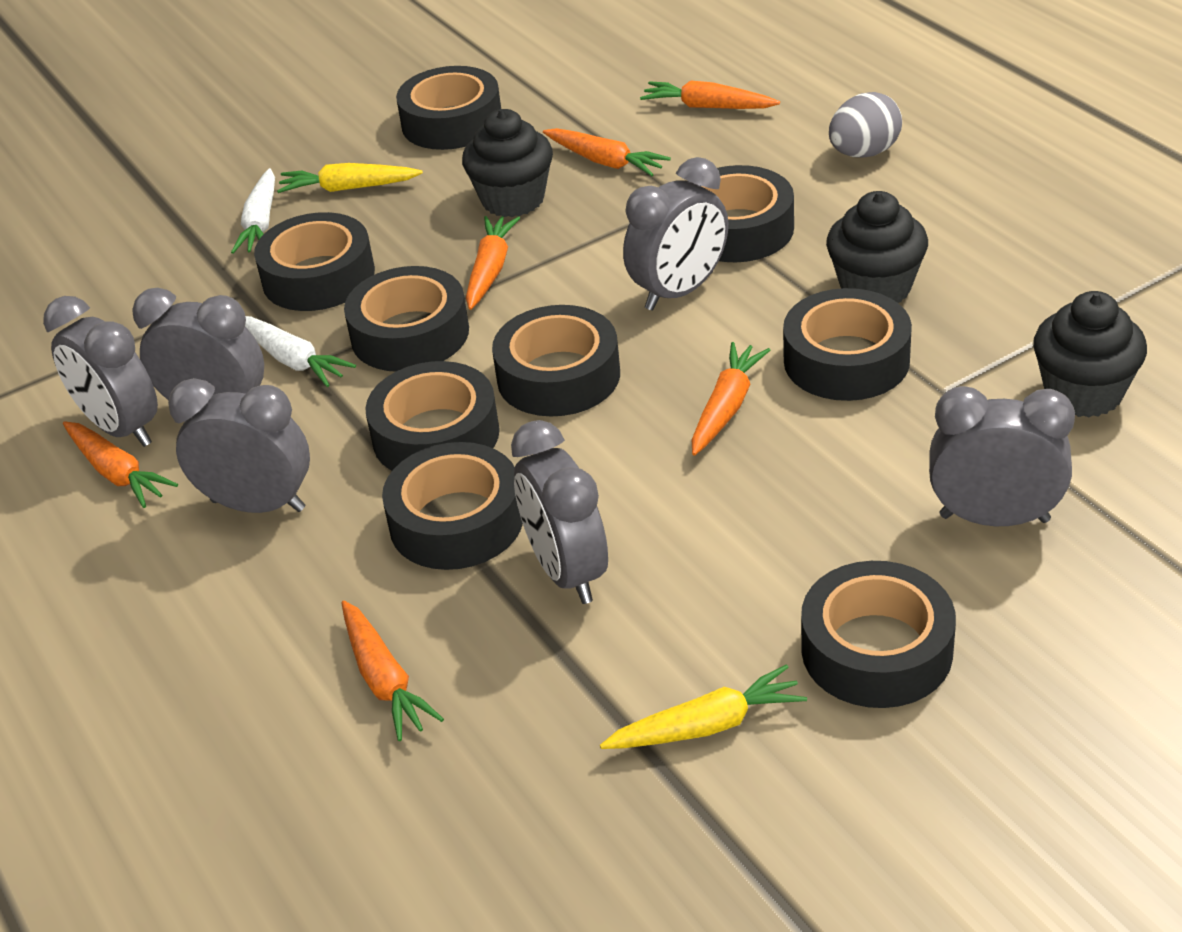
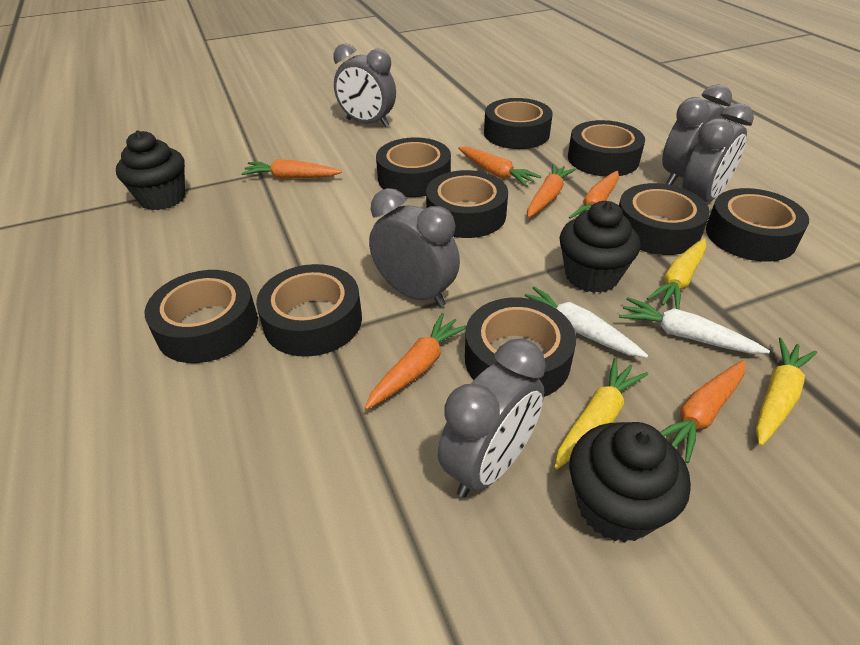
grey clock: 6 -> 5
grey egg: 1 -> 0
yellow carrot: 2 -> 3

